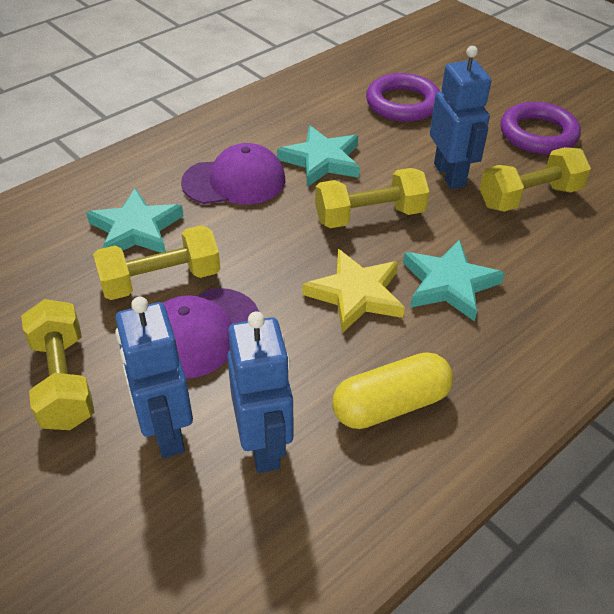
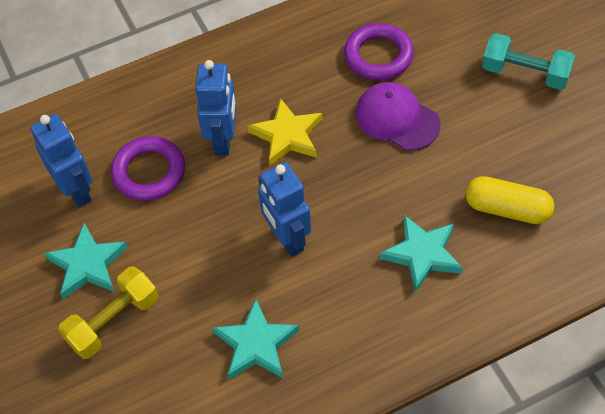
purple cap: 2 -> 1
turquoise dumbbell: 0 -> 1
yellow dumbbell: 4 -> 1

